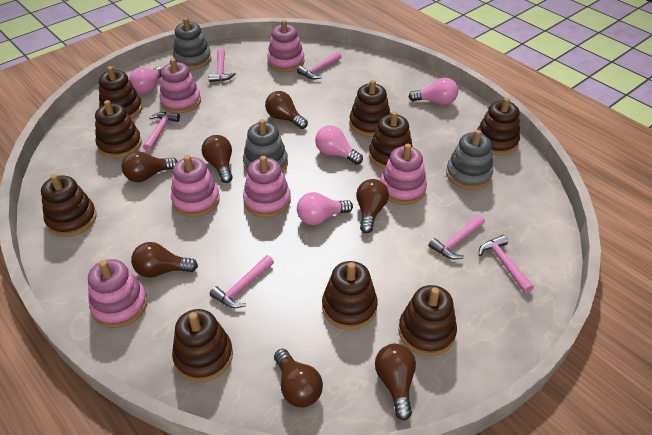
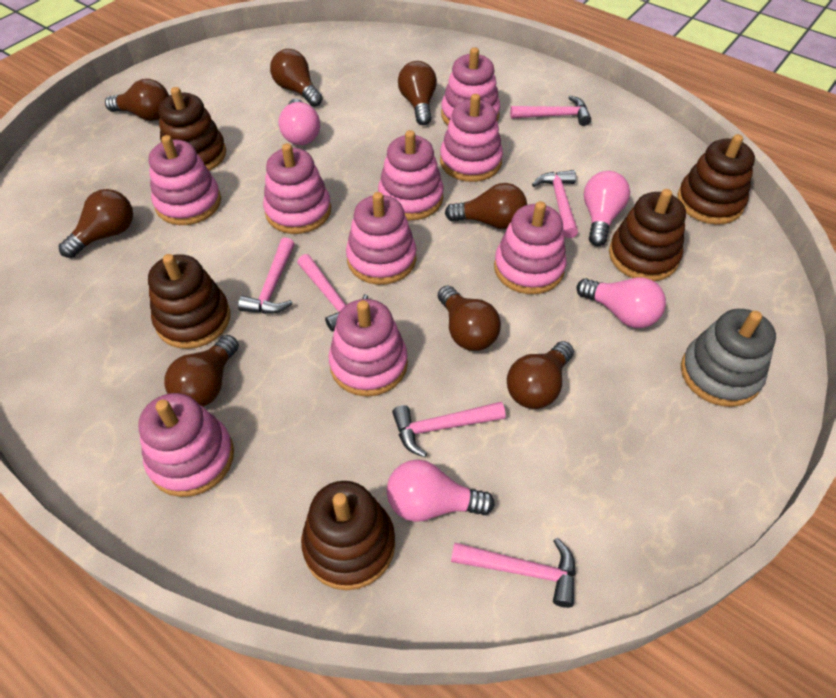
brown light bulb: 7 -> 8
brown stacking toy: 9 -> 5
grey stacking toy: 3 -> 1
pink stacking toy: 6 -> 9

